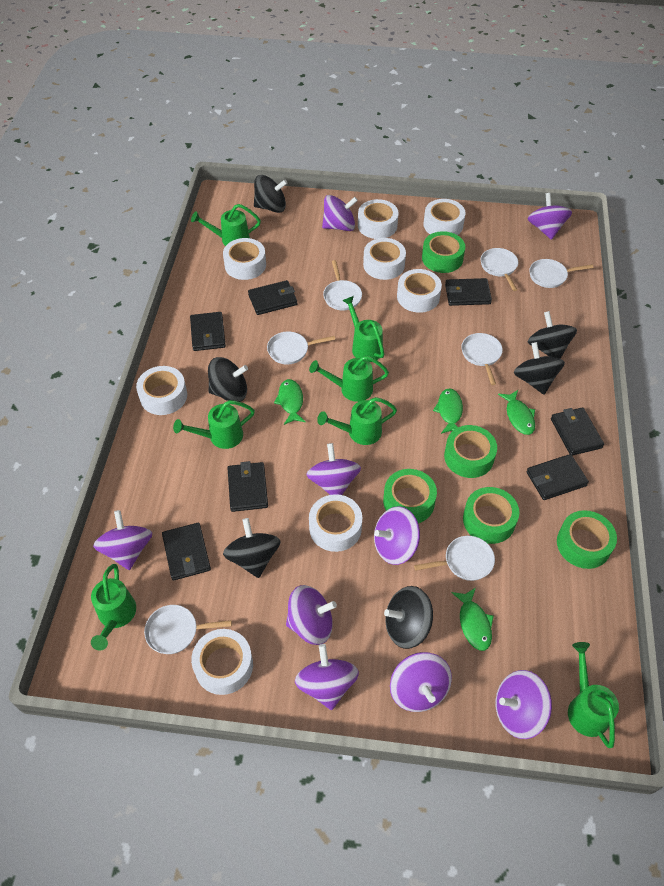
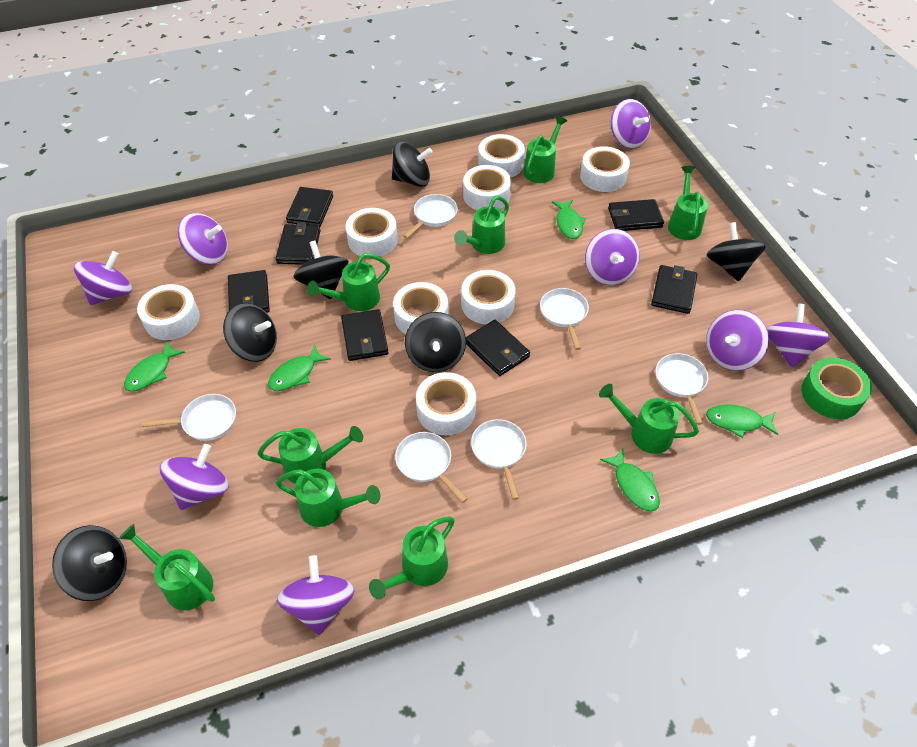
green fish: 4 -> 5
green tape: 5 -> 1
green watering can: 7 -> 9
purple spinning top: 9 -> 8
white pan: 7 -> 6

